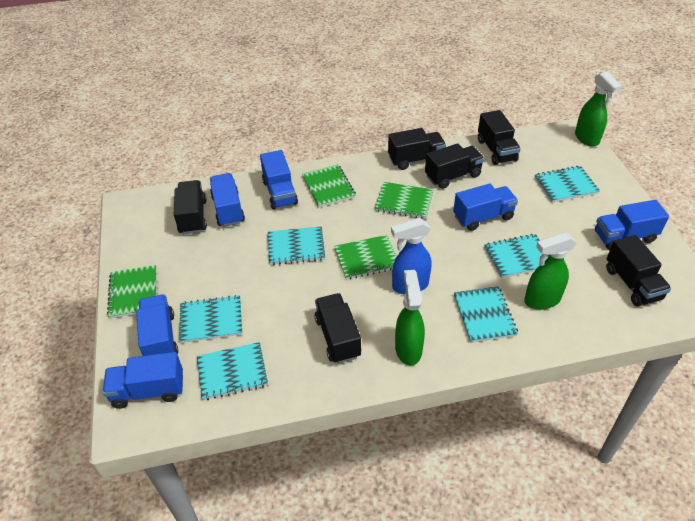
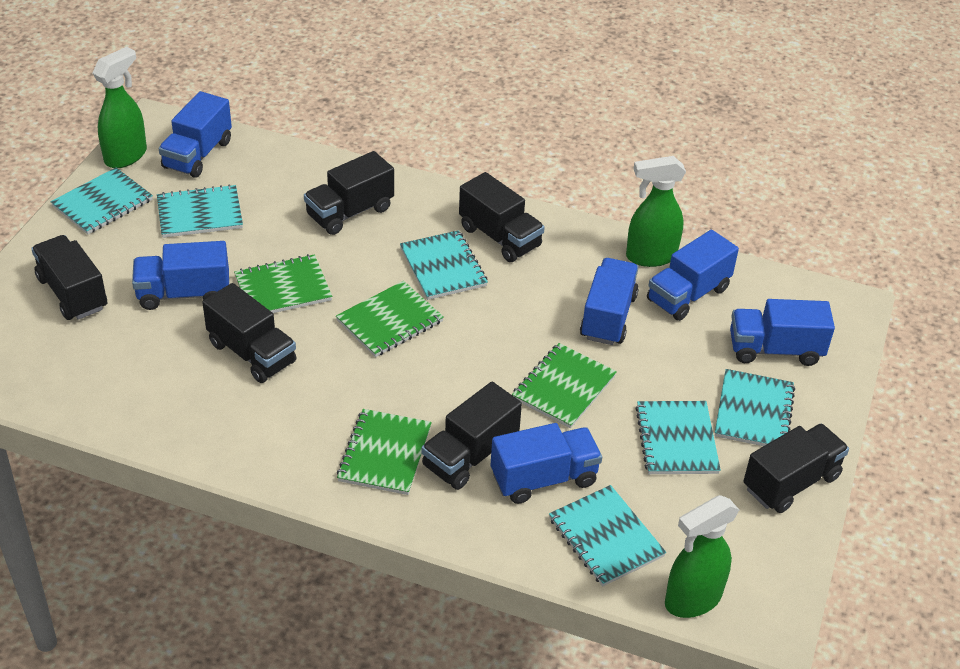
blue spray bottle: 1 -> 0

